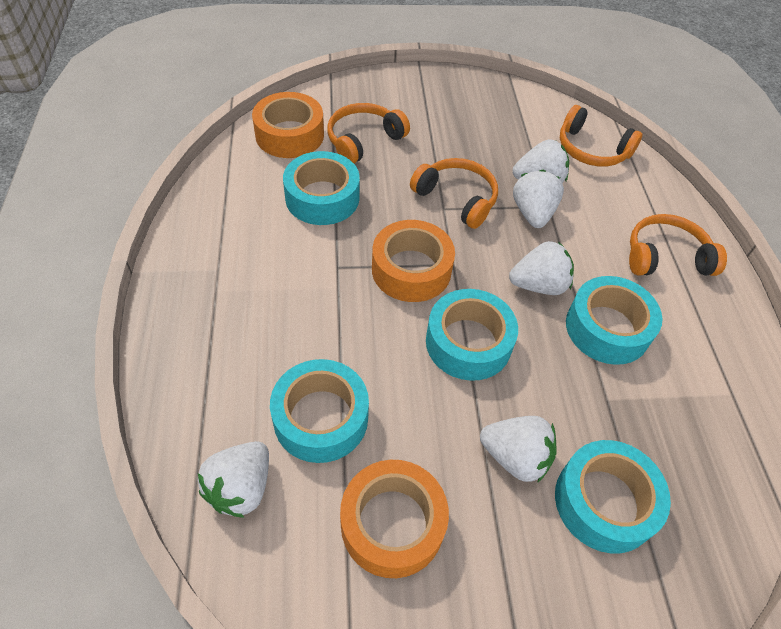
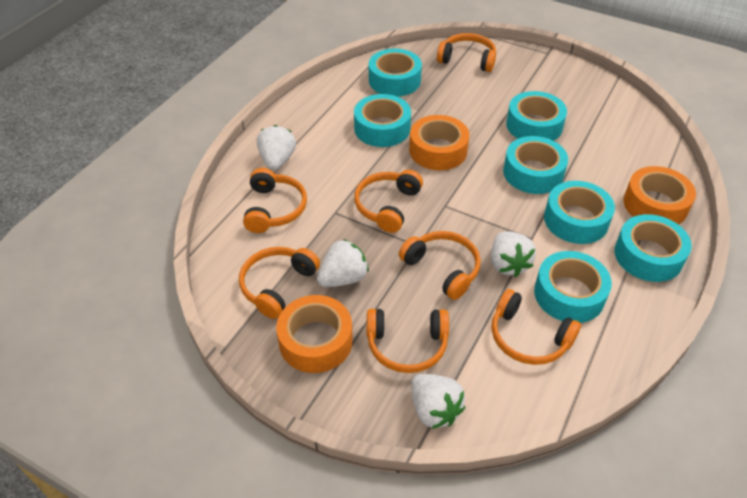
orange headphones: 4 -> 7
turquoise tape: 5 -> 7
white strawberry: 5 -> 4

